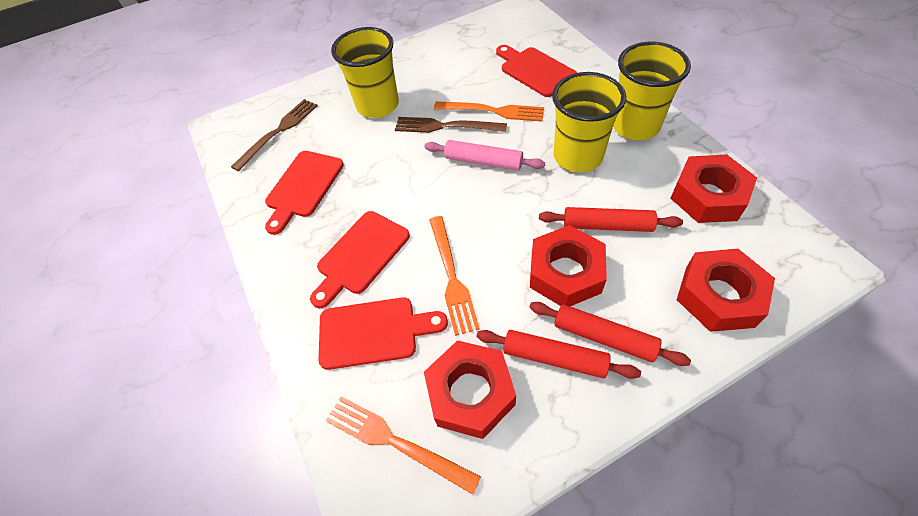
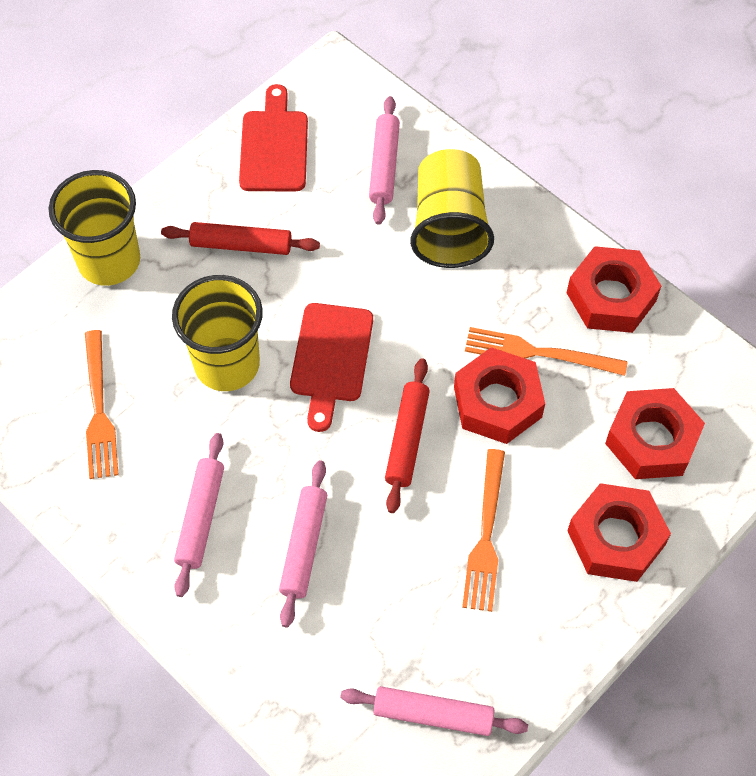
brown fork: 2 -> 0
pink rolling pin: 1 -> 4
red cutting board: 4 -> 2
red rolling pin: 3 -> 2

